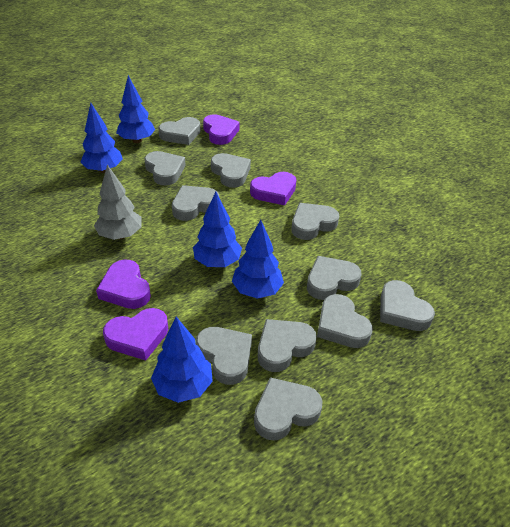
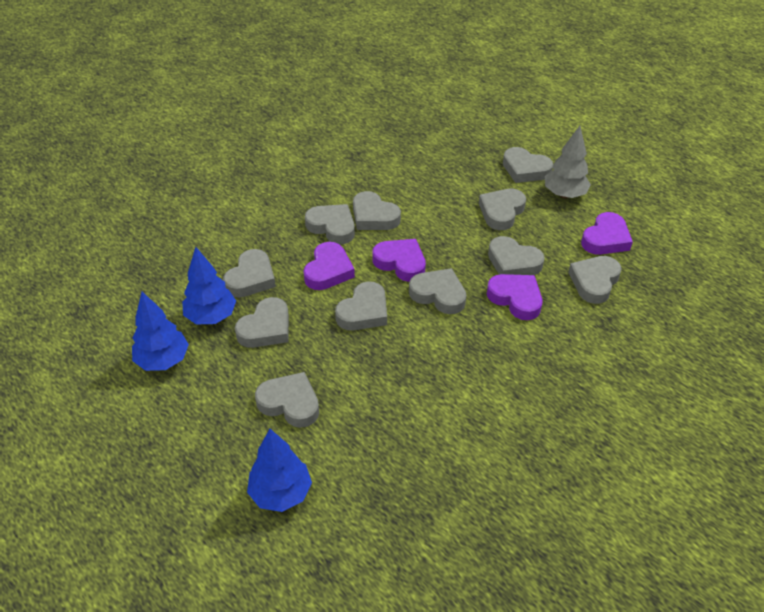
blue tree: 5 -> 3

